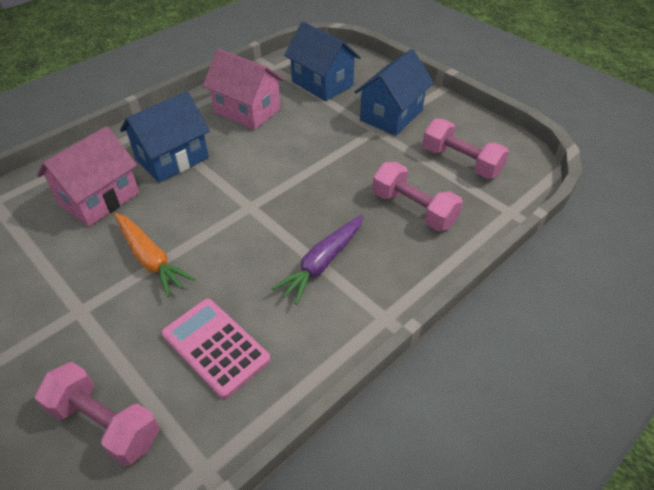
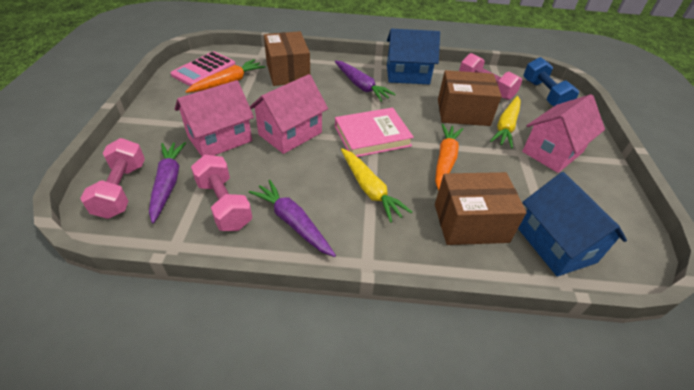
blue dumbbell: 0 -> 1
blue house: 3 -> 2
brown box: 0 -> 3
orange carrot: 1 -> 2
pink book: 0 -> 1
pink house: 2 -> 3
purple carrot: 1 -> 3
yellow carrot: 0 -> 2

